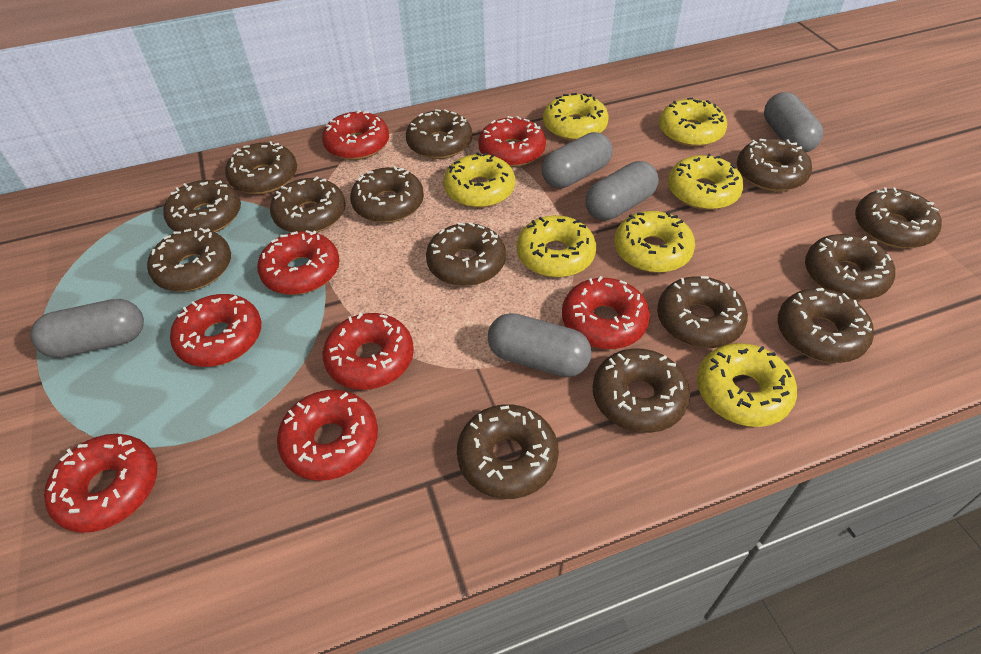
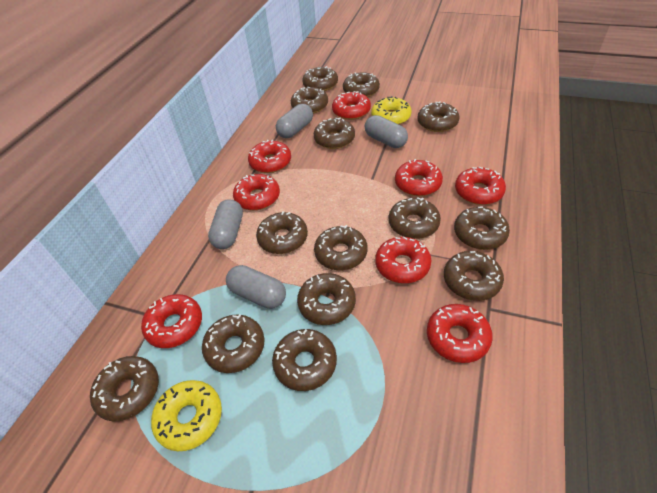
grey capsule: 5 -> 4
yellow donut: 7 -> 2

